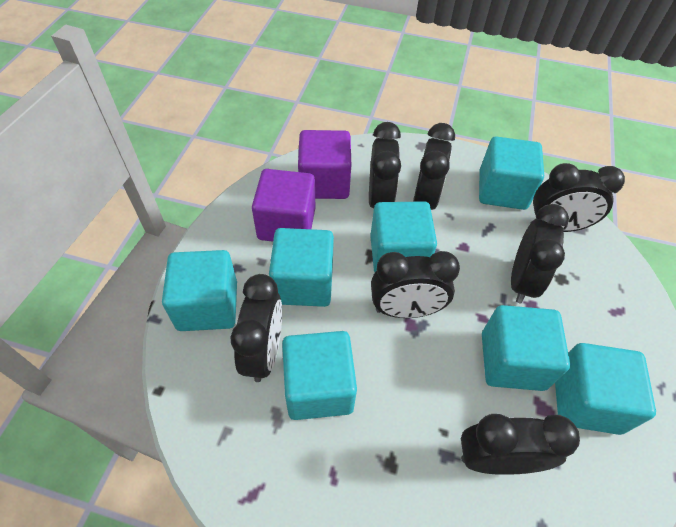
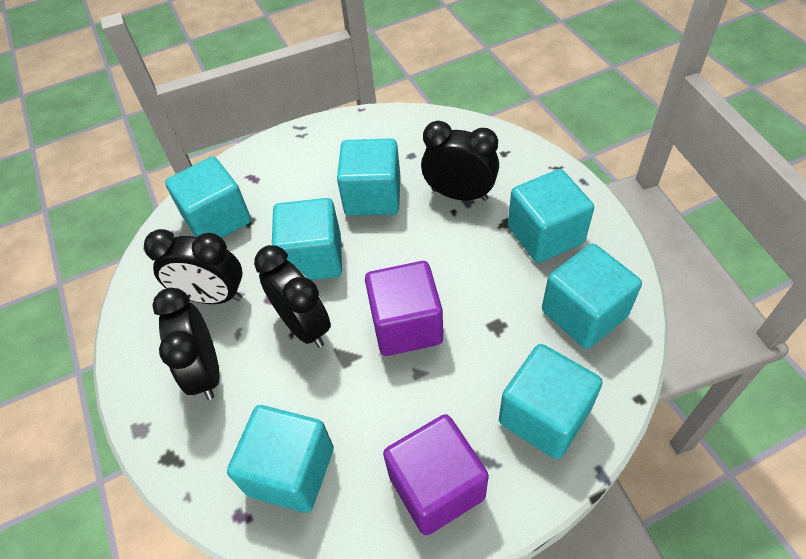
black clock: 7 -> 4

